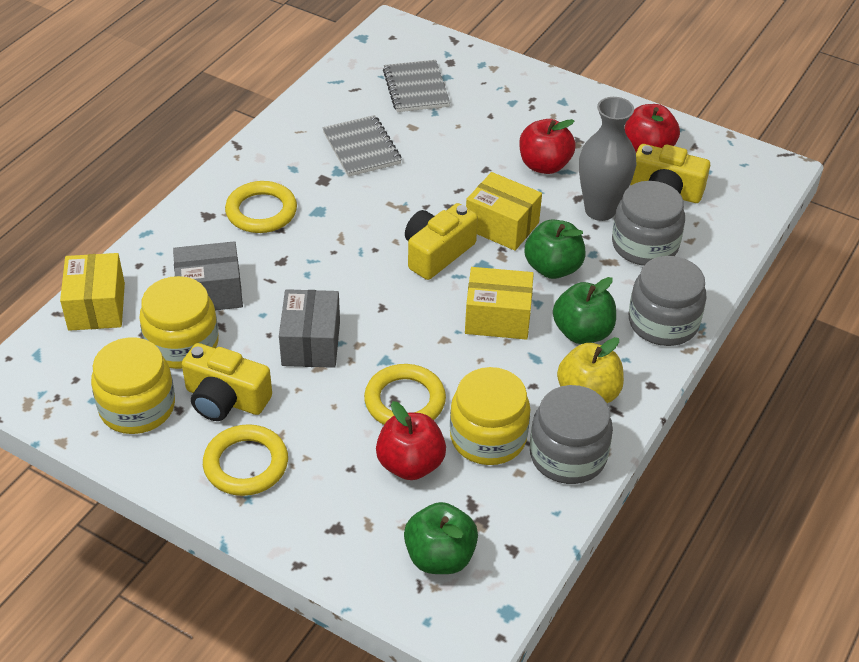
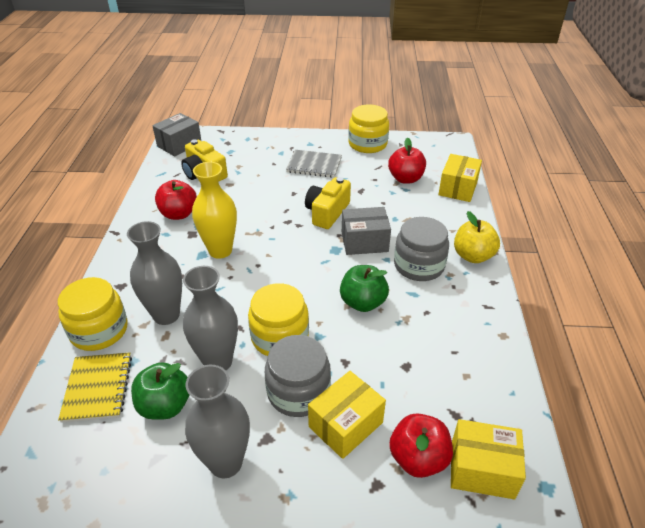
green apple: 3 -> 2
grey jar: 3 -> 2
grey notebook: 2 -> 1
grey vase: 1 -> 3
yellow camera: 3 -> 2
yellow notebook: 0 -> 1
yellow ring: 3 -> 0
yellow vase: 0 -> 1

